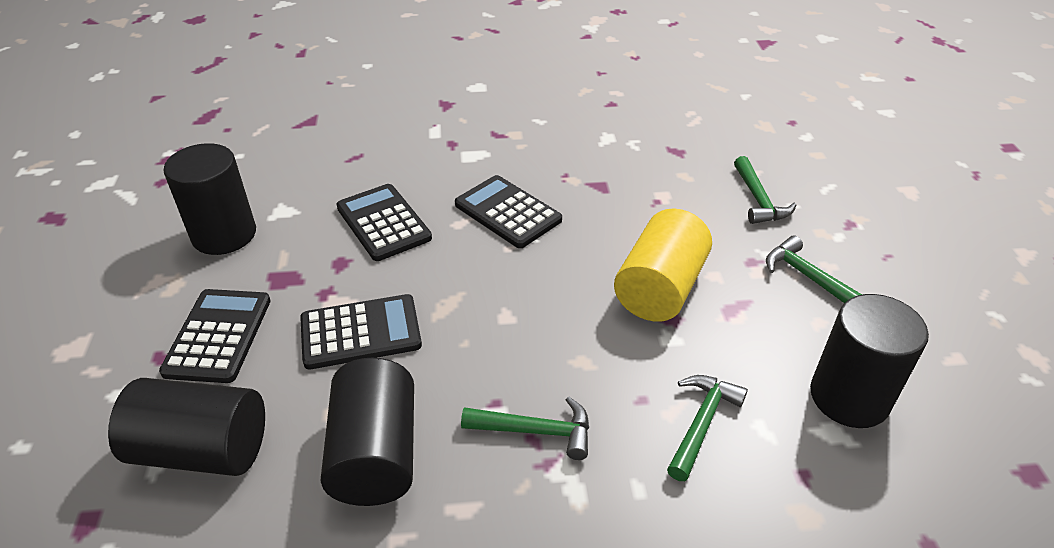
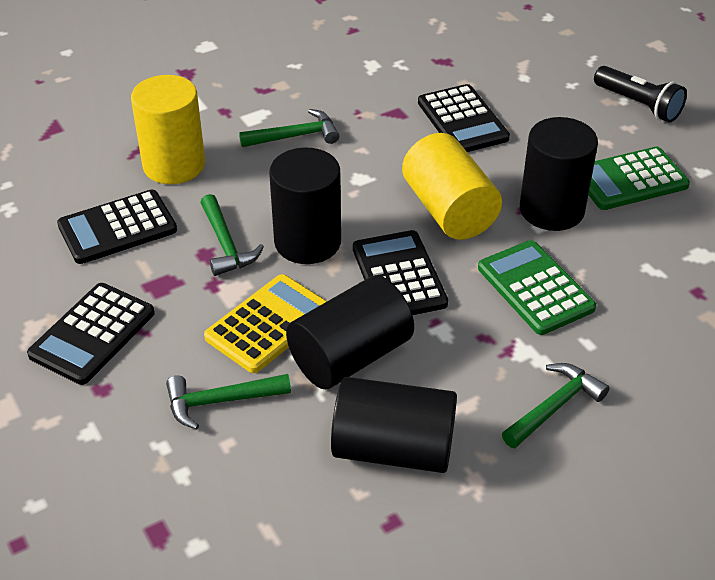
black flashlight: 0 -> 1
green calculator: 0 -> 2
yellow calculator: 0 -> 1
yellow cylinder: 1 -> 2

